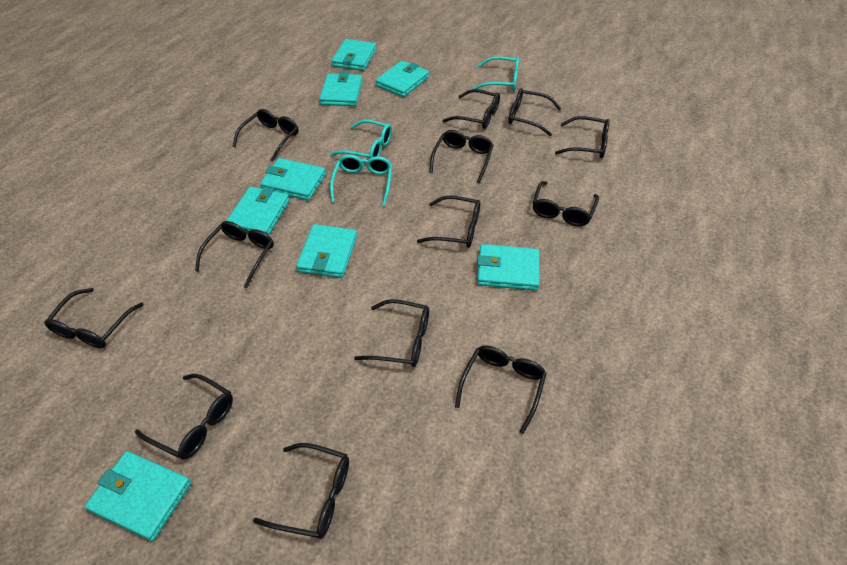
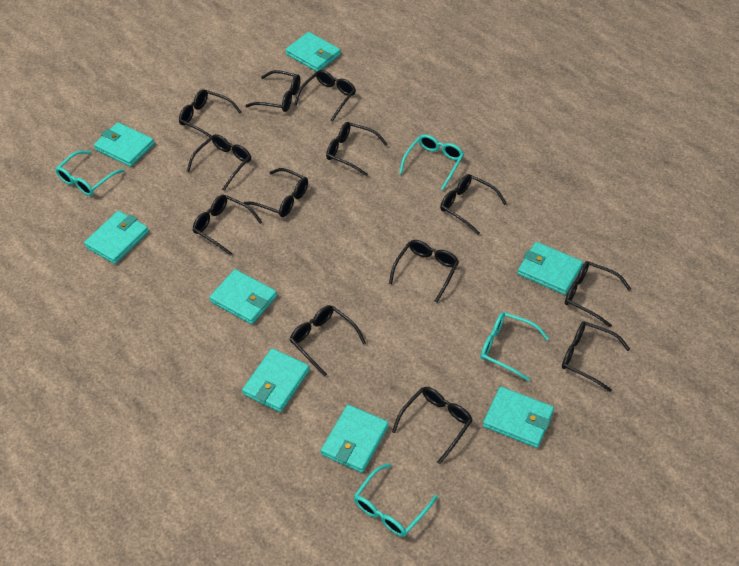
turquoise glasses: 3 -> 4

